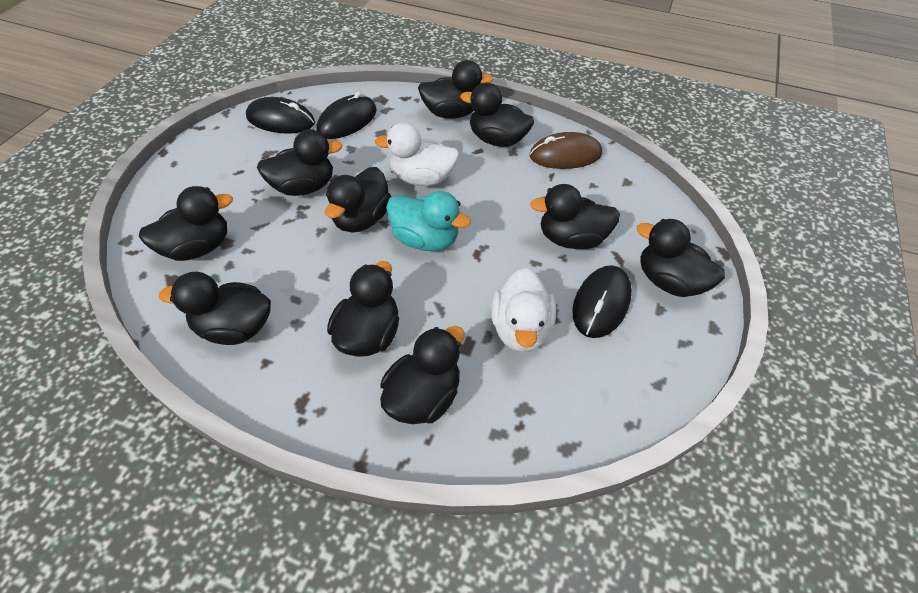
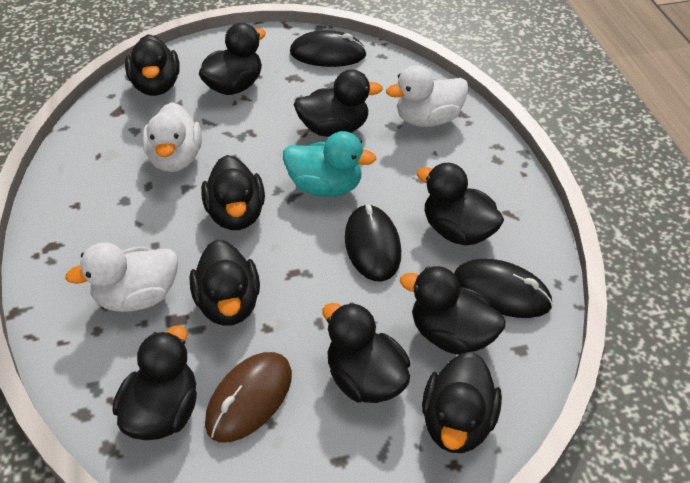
white duck: 2 -> 3

